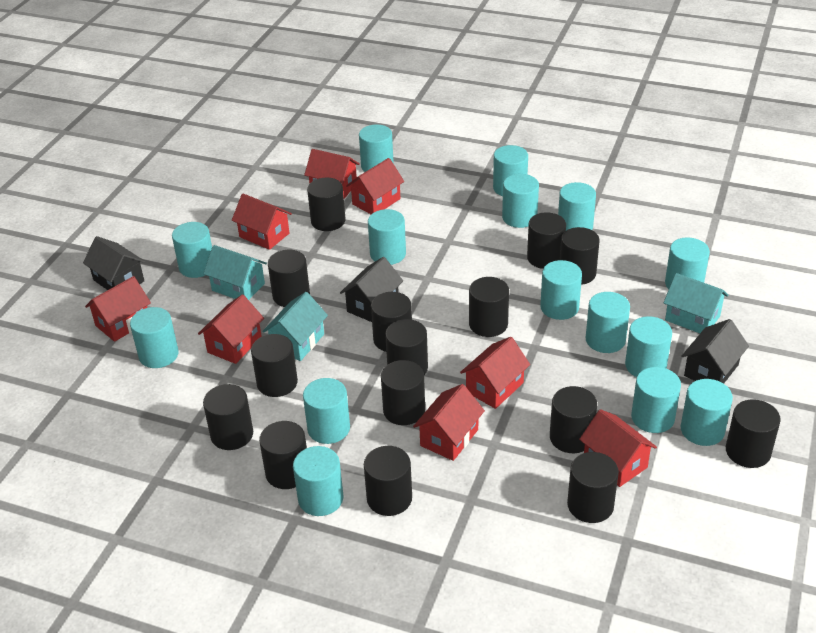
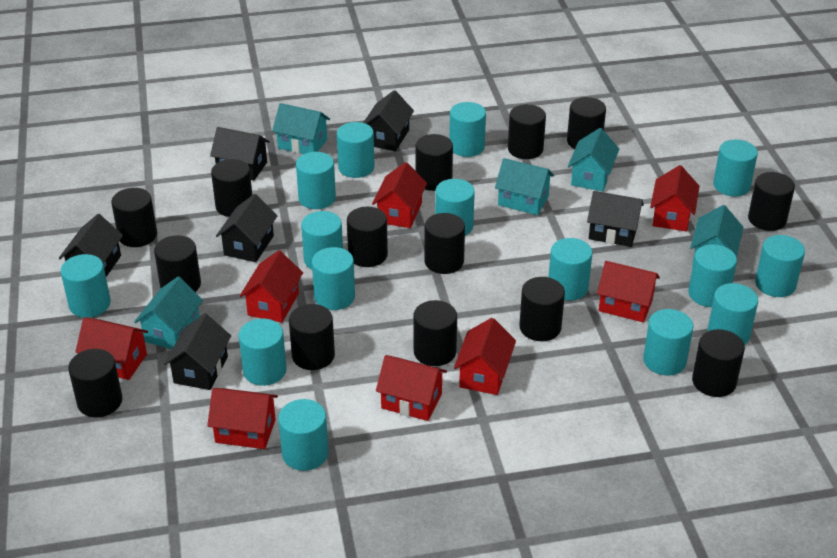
black cylinder: 15 -> 14
black house: 3 -> 6
turquoise house: 3 -> 5

